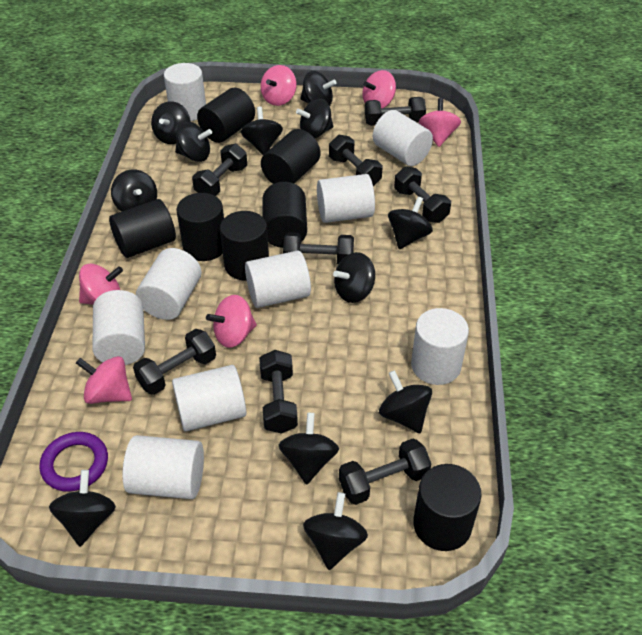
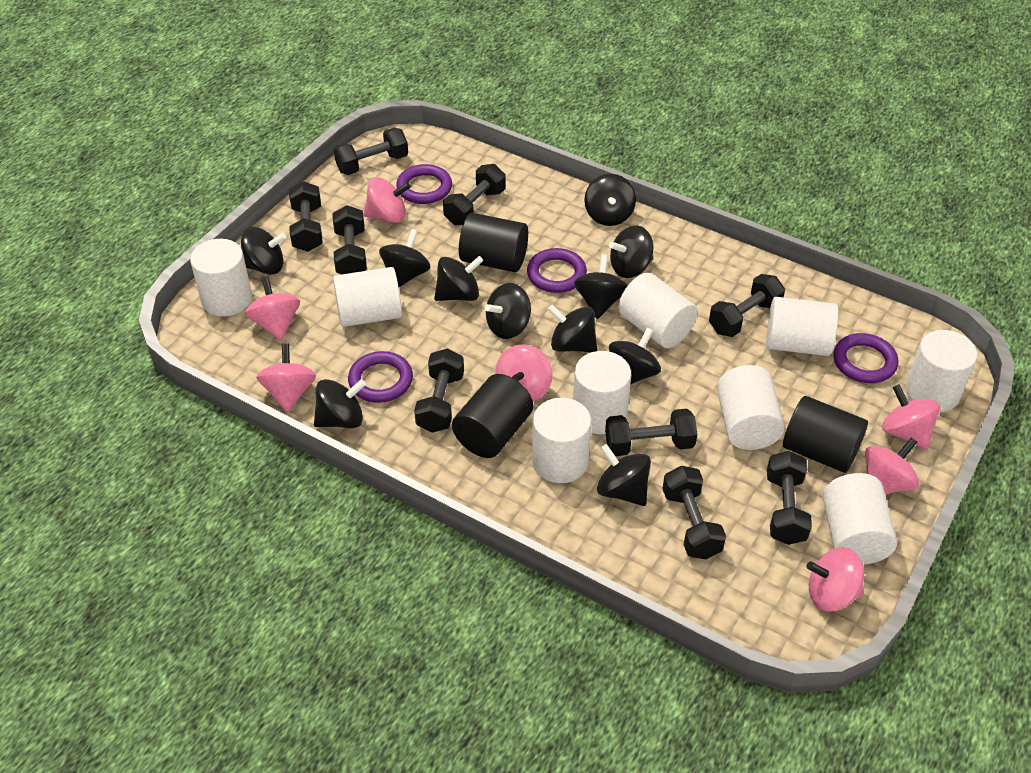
black cylinder: 7 -> 3
black dumbbell: 8 -> 9
black spinning top: 12 -> 11
pink spinning top: 6 -> 7
purple ring: 1 -> 4

